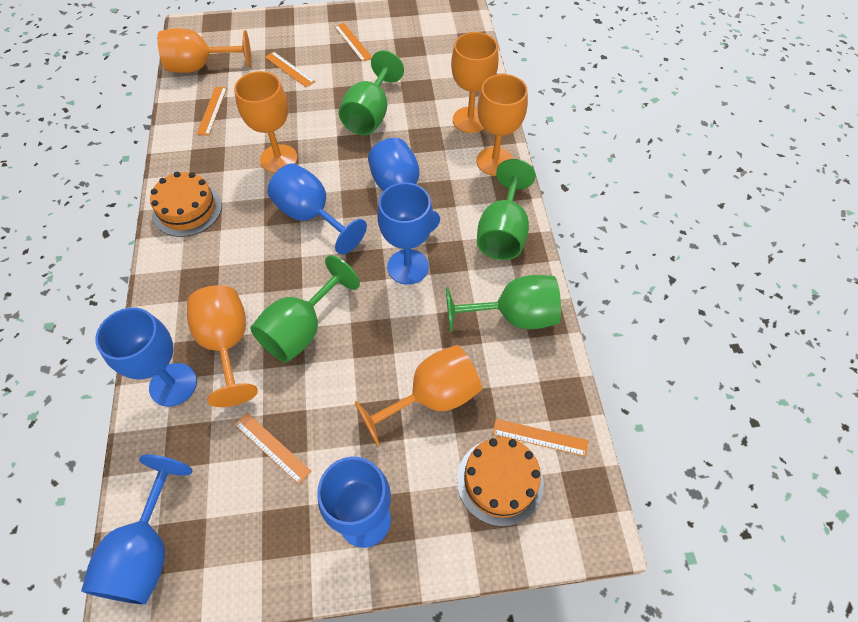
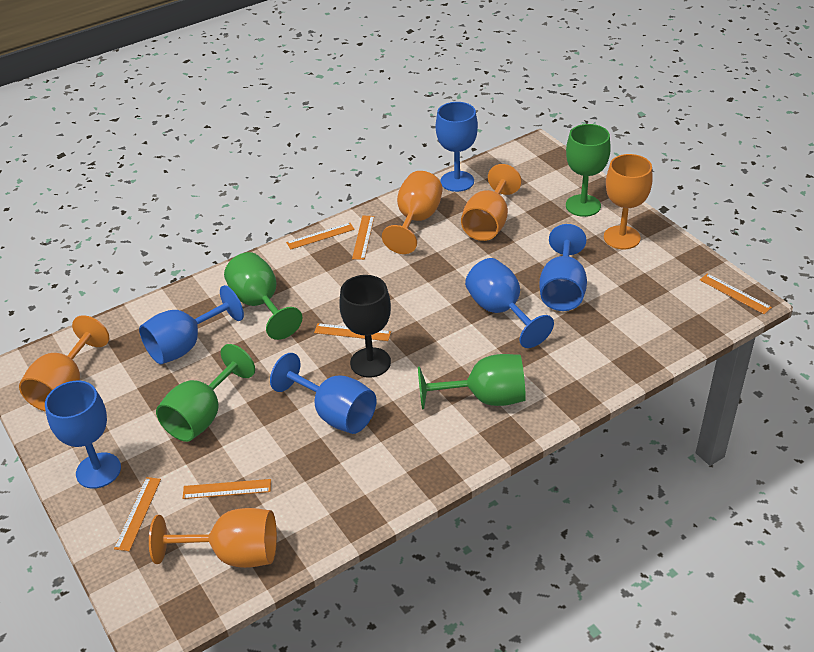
black goblet: 0 -> 1
orange cake: 2 -> 0
orange goblet: 6 -> 5
orange ruler: 5 -> 6

